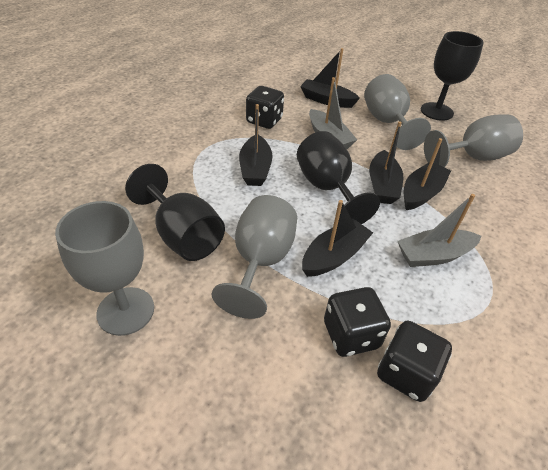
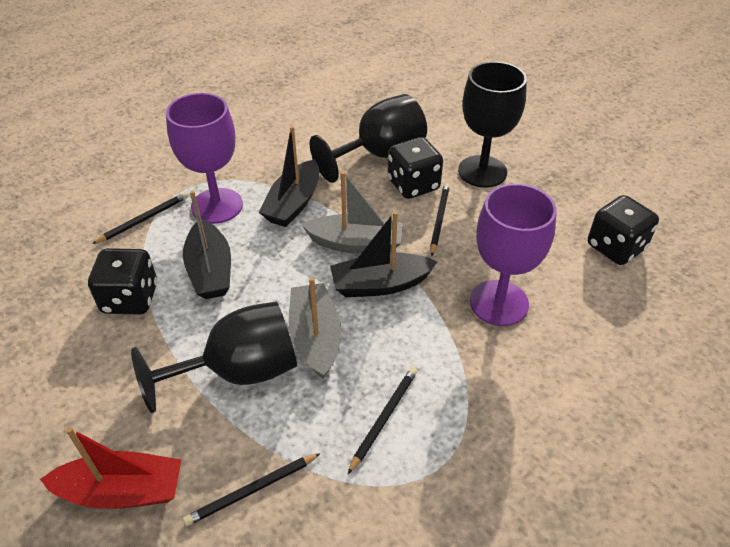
black boat: 5 -> 3
black pencil: 0 -> 4
grey goblet: 4 -> 0
purple goblet: 0 -> 2
red boat: 0 -> 1

